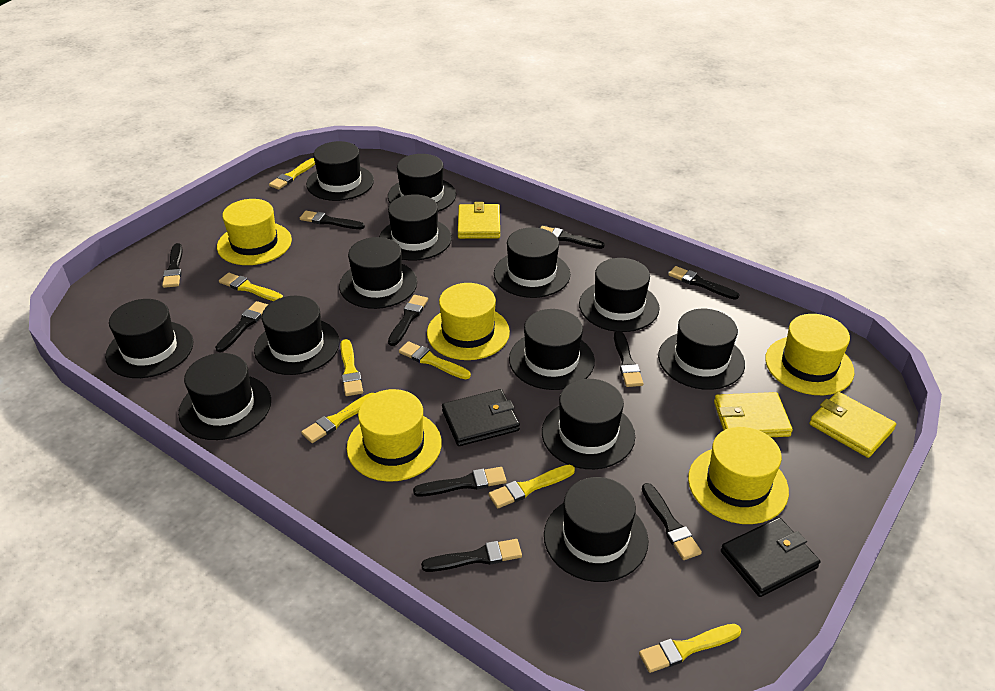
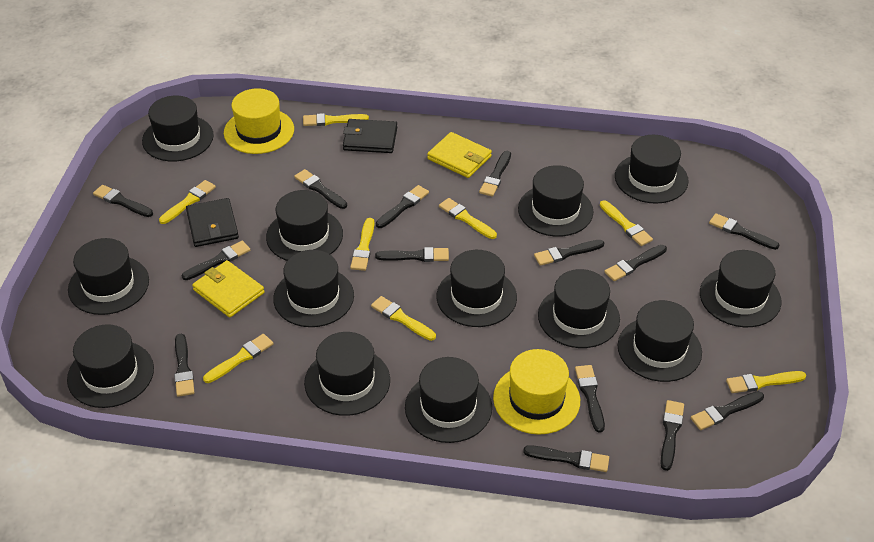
black brush: 10 -> 14
yellow brush: 7 -> 8
yellow hat: 5 -> 2
yellow wallet: 3 -> 2

